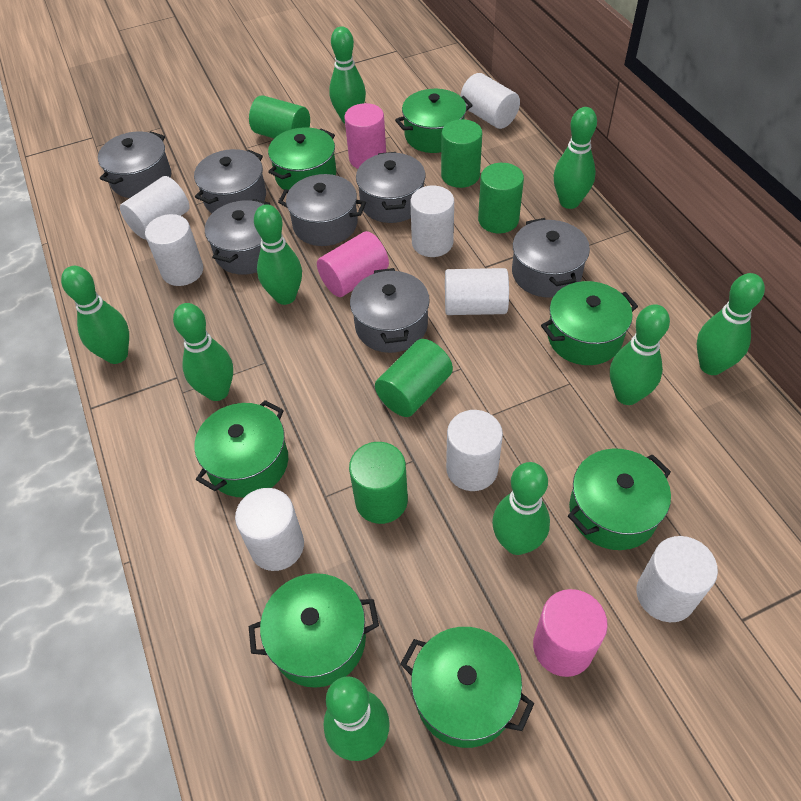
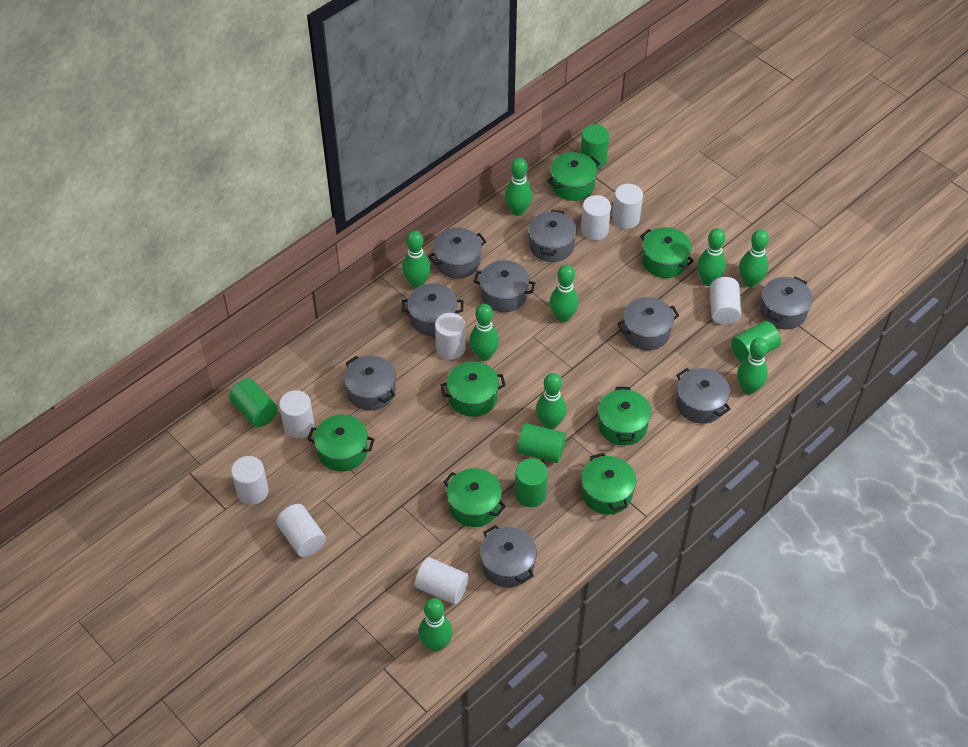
grey pot: 7 -> 9
pink cylinder: 3 -> 0

